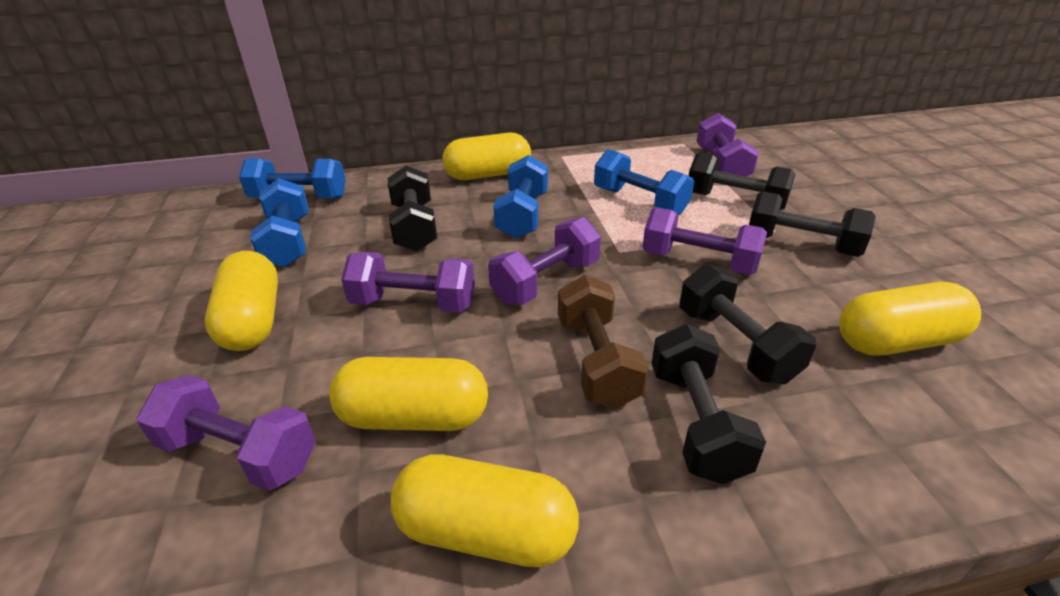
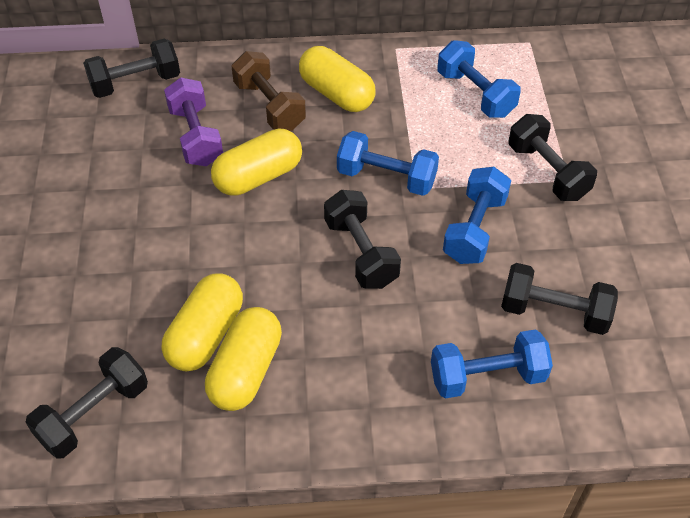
purple dumbbell: 5 -> 1
yellow capsule: 5 -> 4

